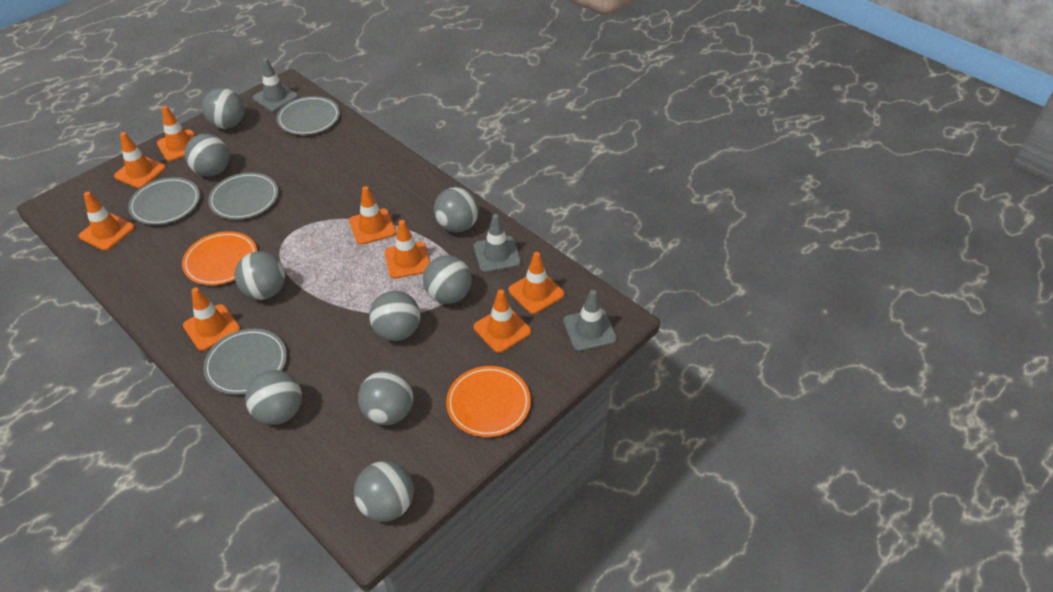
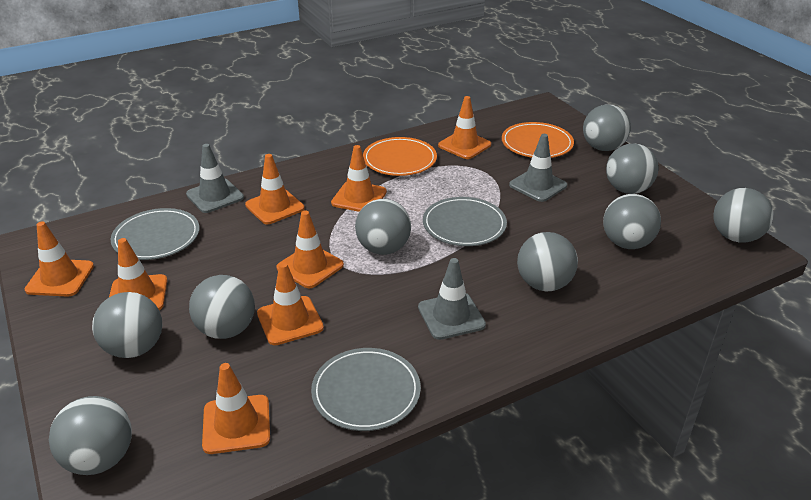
grey plate: 4 -> 3

